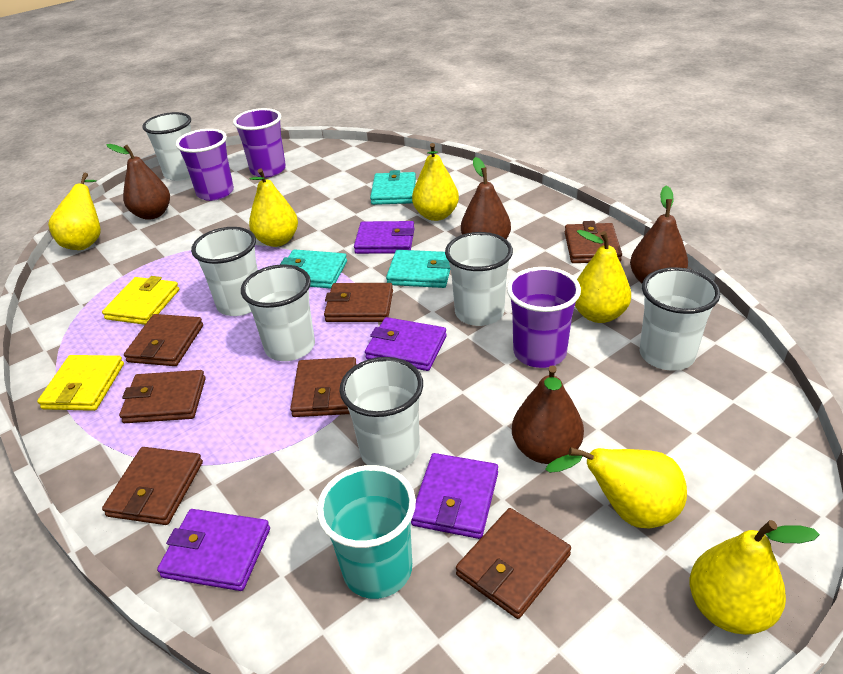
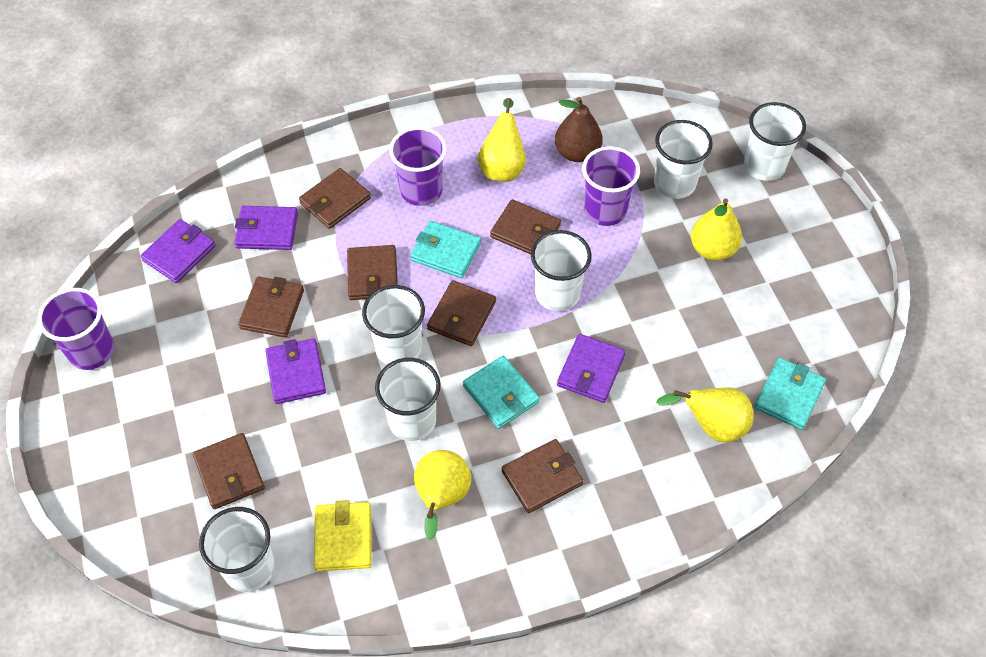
brown pear: 4 -> 1
turquoise cup: 1 -> 0
yellow pear: 6 -> 4
yellow wallet: 2 -> 1

